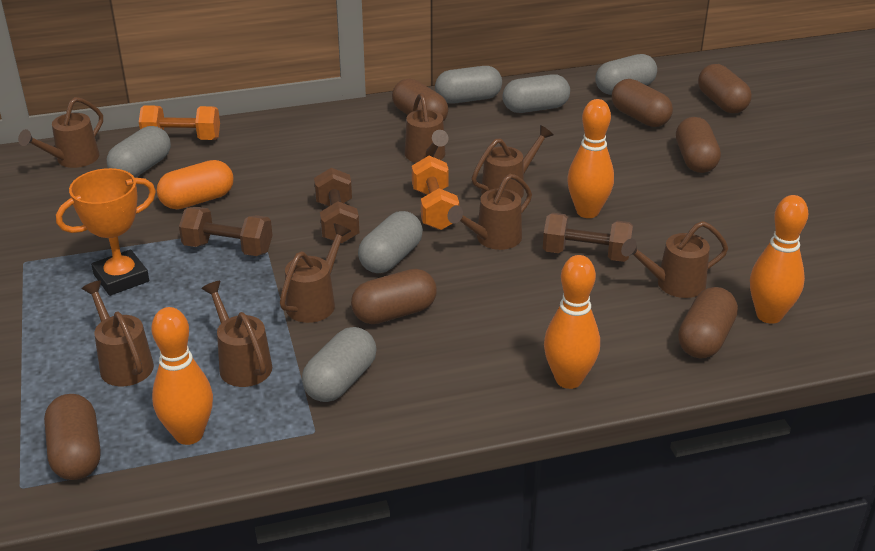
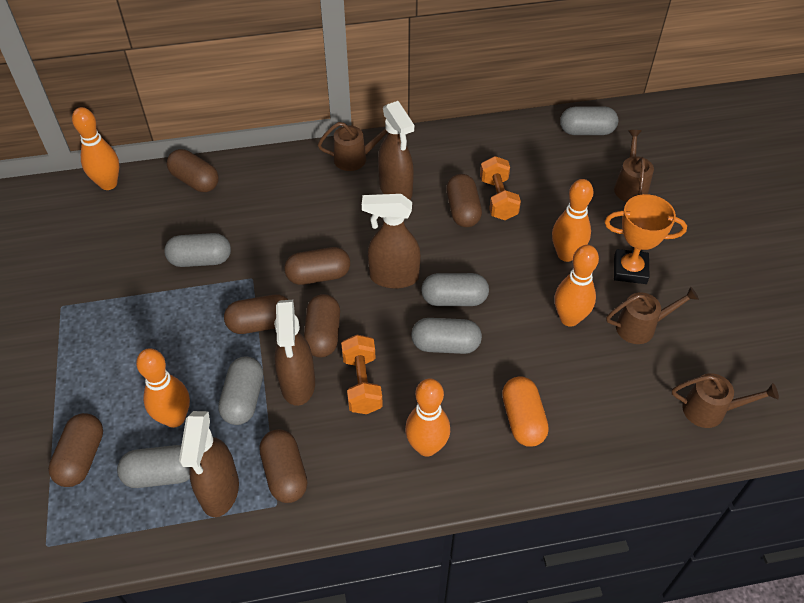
brown dumbbell: 3 -> 0
brown spray bottle: 0 -> 4
brown watering can: 8 -> 4
orange bowling pin: 4 -> 5

